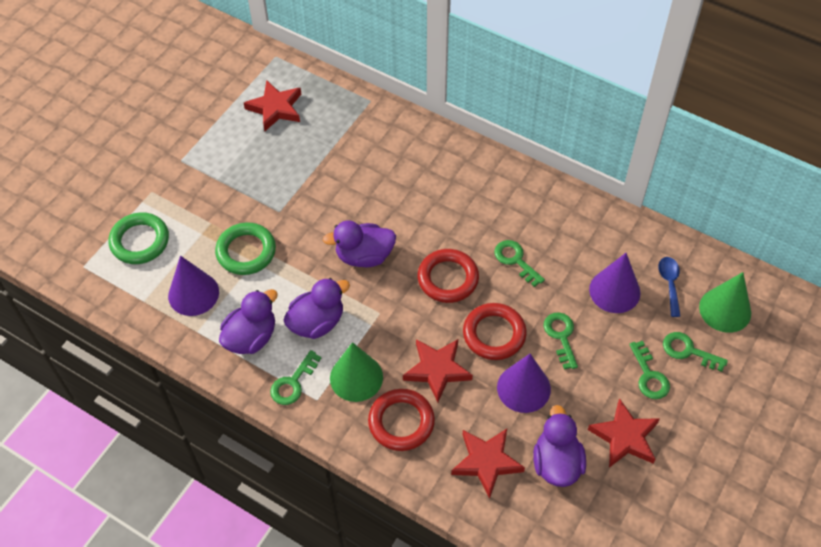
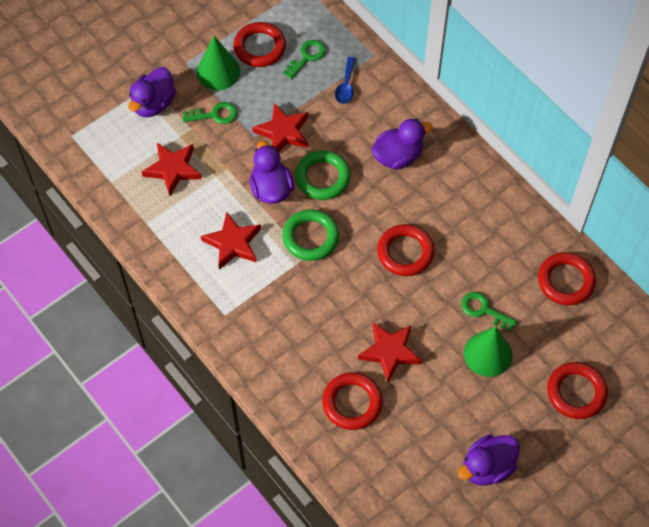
green key: 5 -> 3
purple cone: 3 -> 0
red ring: 3 -> 5

